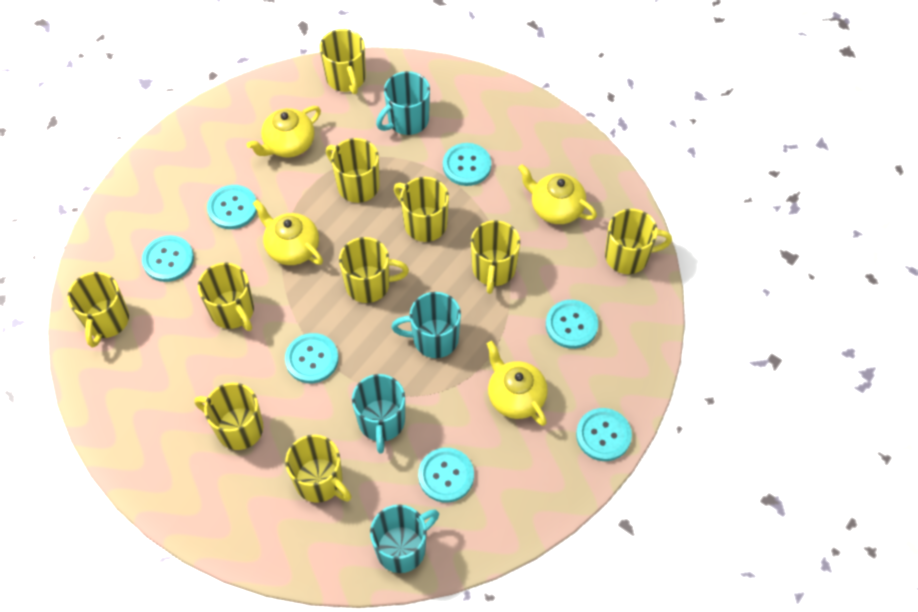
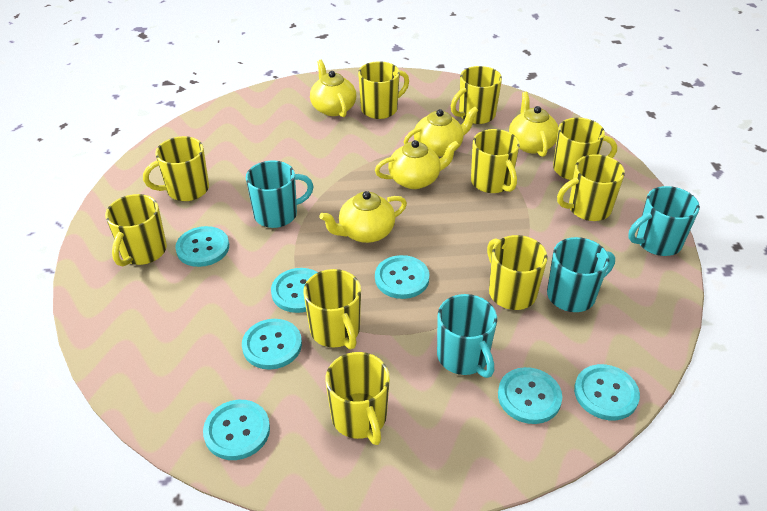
yellow teapot: 4 -> 5

